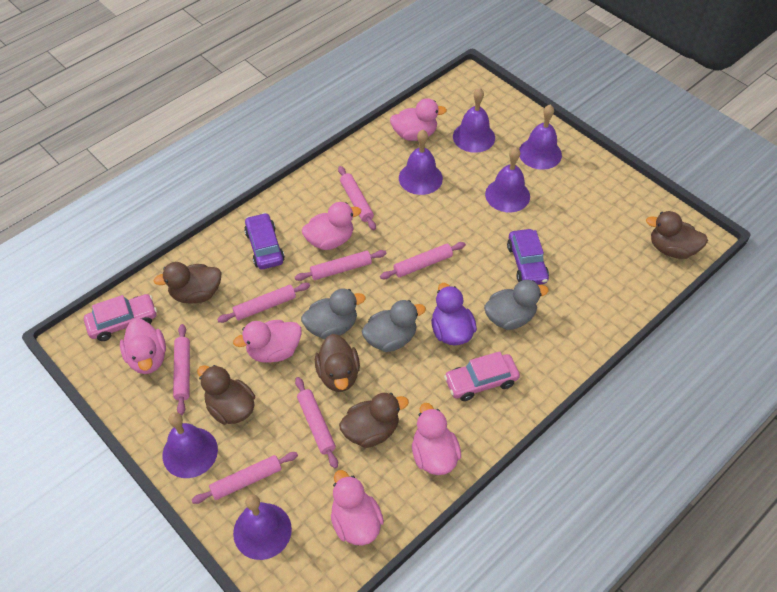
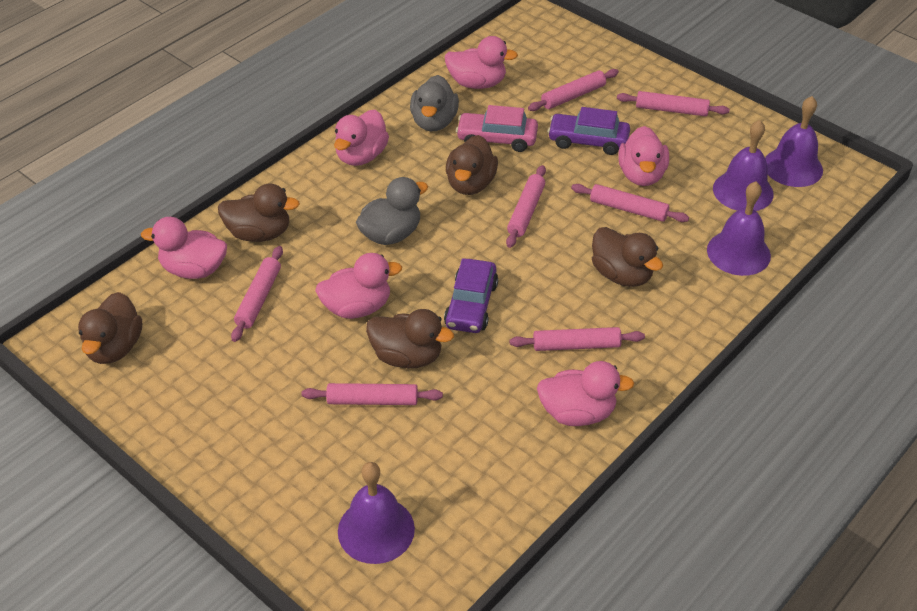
grey duck: 3 -> 2
pink car: 2 -> 1
purple bell: 6 -> 4
purple duck: 1 -> 0

